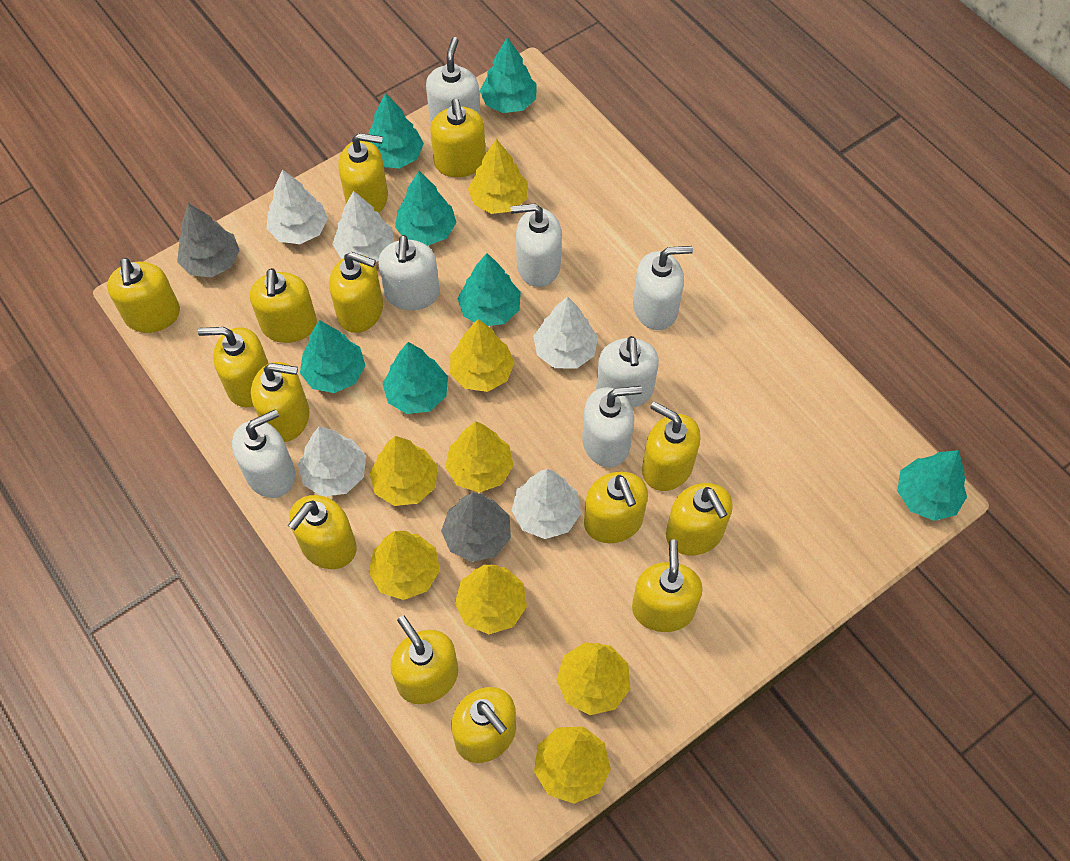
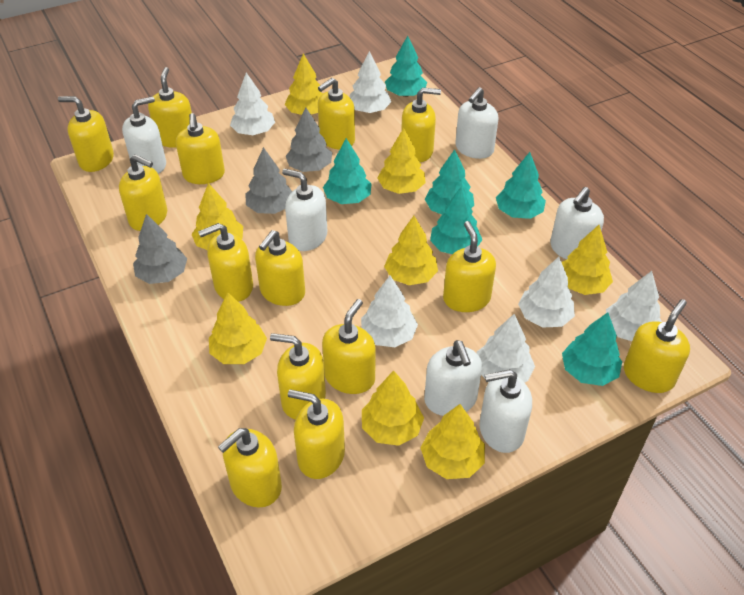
grey tree: 2 -> 3
turquoise tree: 7 -> 6
white soap dispenser: 7 -> 6
white tree: 5 -> 6

